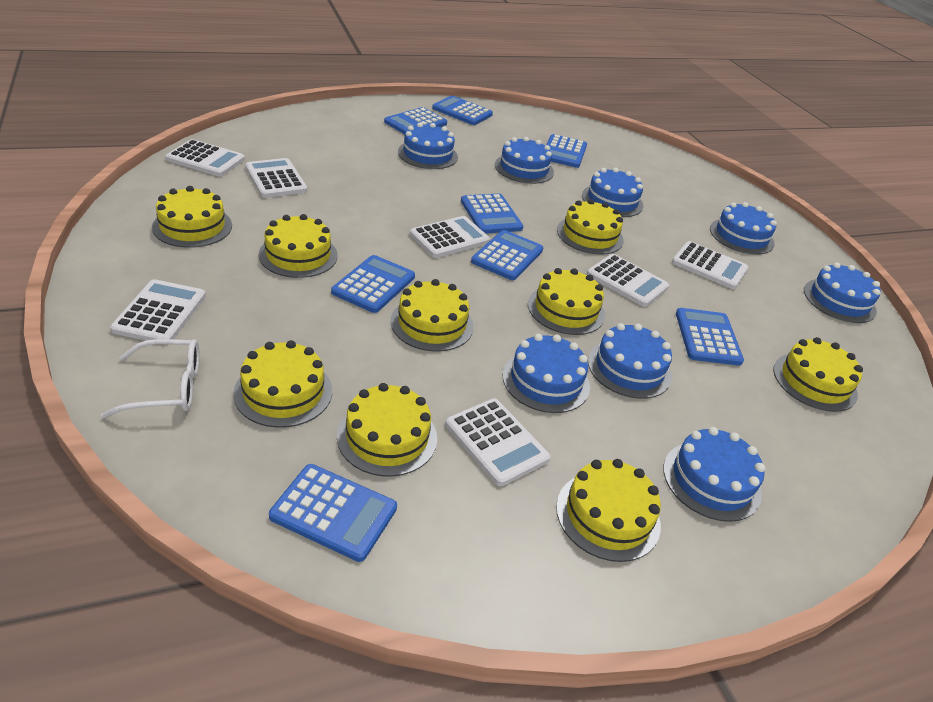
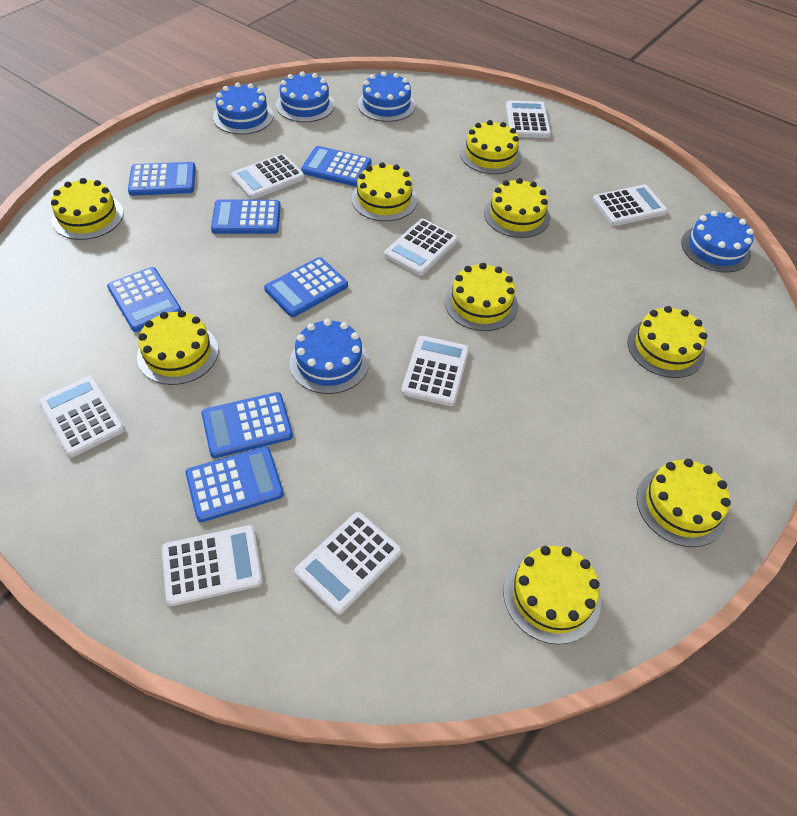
blue cake: 8 -> 5
blue calculator: 8 -> 7
white calculator: 7 -> 8
white glasses: 1 -> 0

